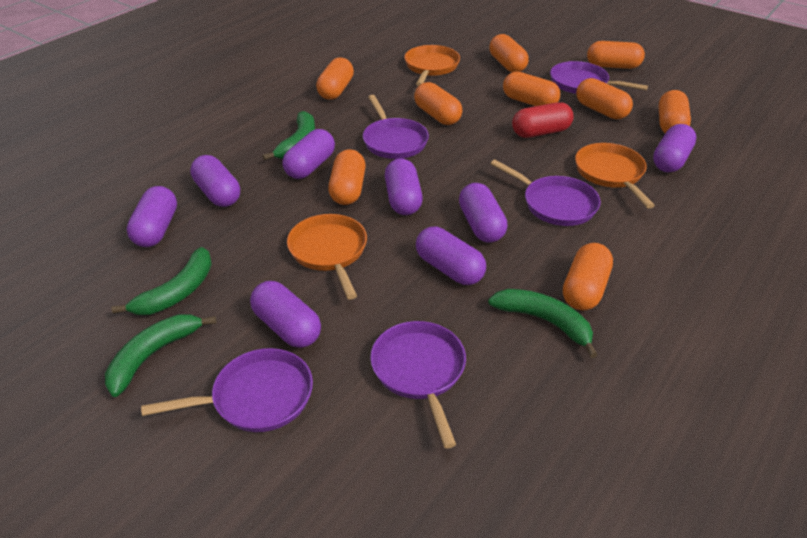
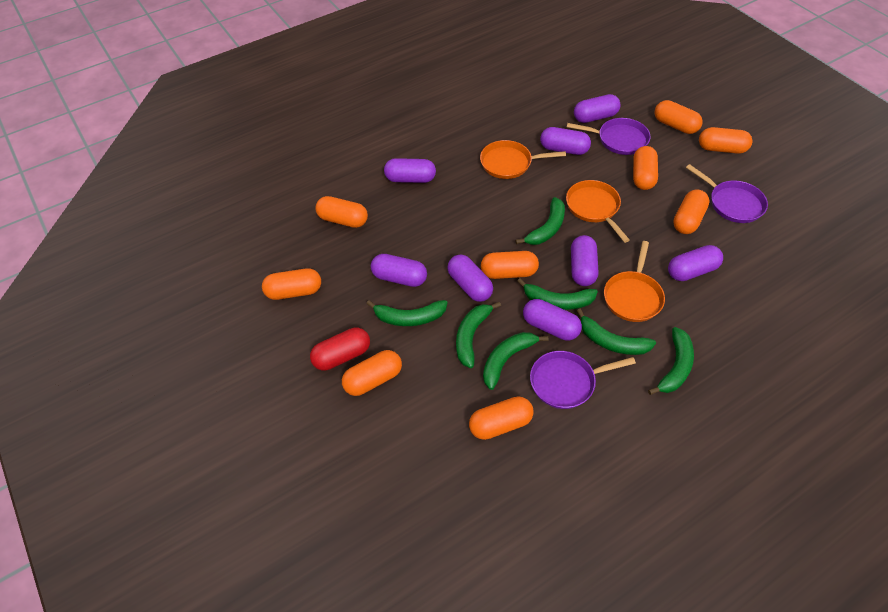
green banana: 4 -> 7
purple pan: 5 -> 3

